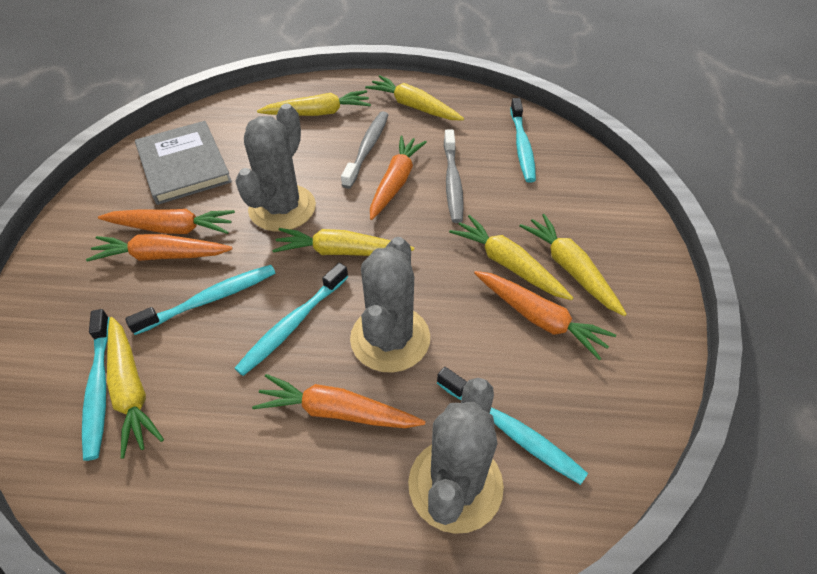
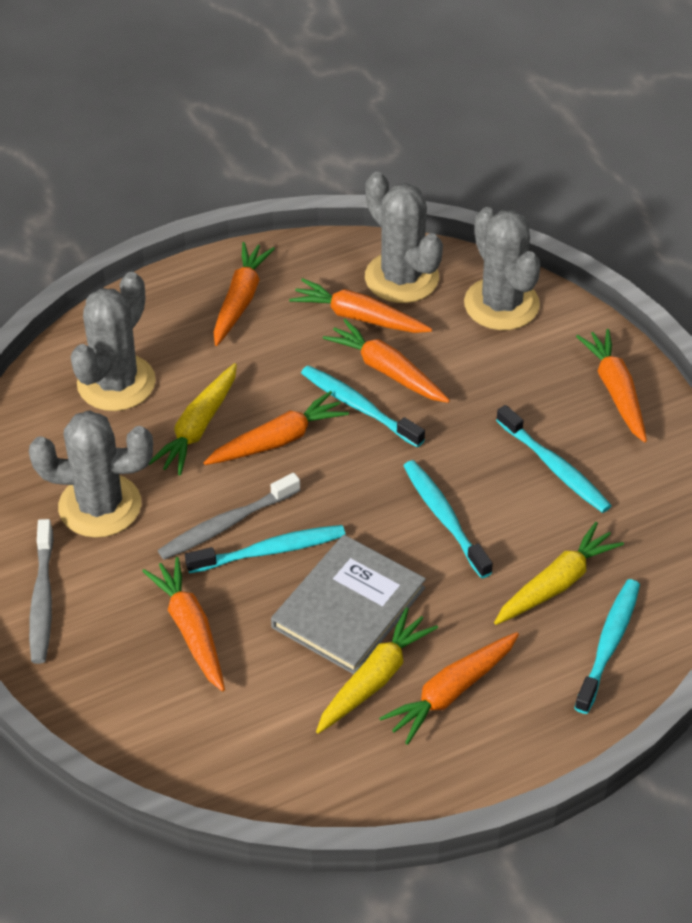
grey cactus: 3 -> 4
orange carrot: 5 -> 7
yellow carrot: 6 -> 3

